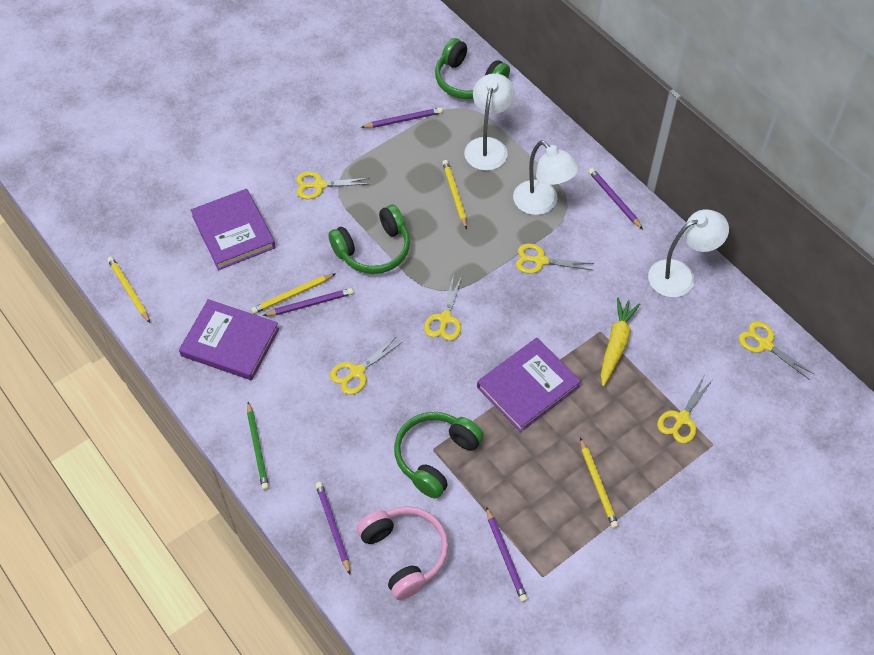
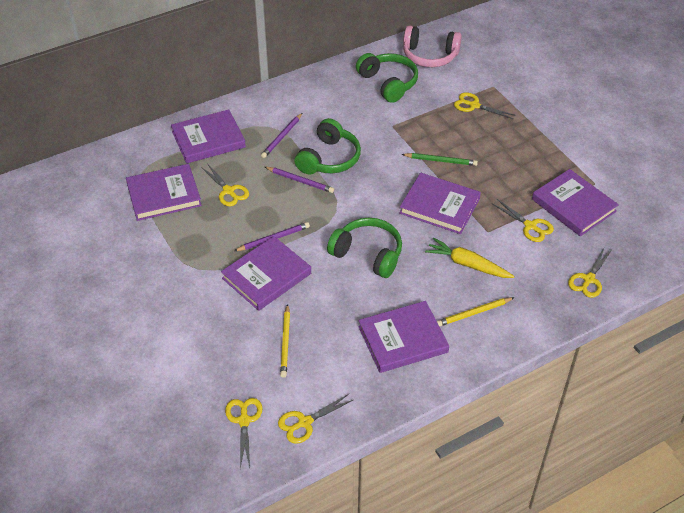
purple book: 3 -> 6
purple pencil: 5 -> 3
white lamp: 3 -> 0
yellow pencil: 4 -> 2

